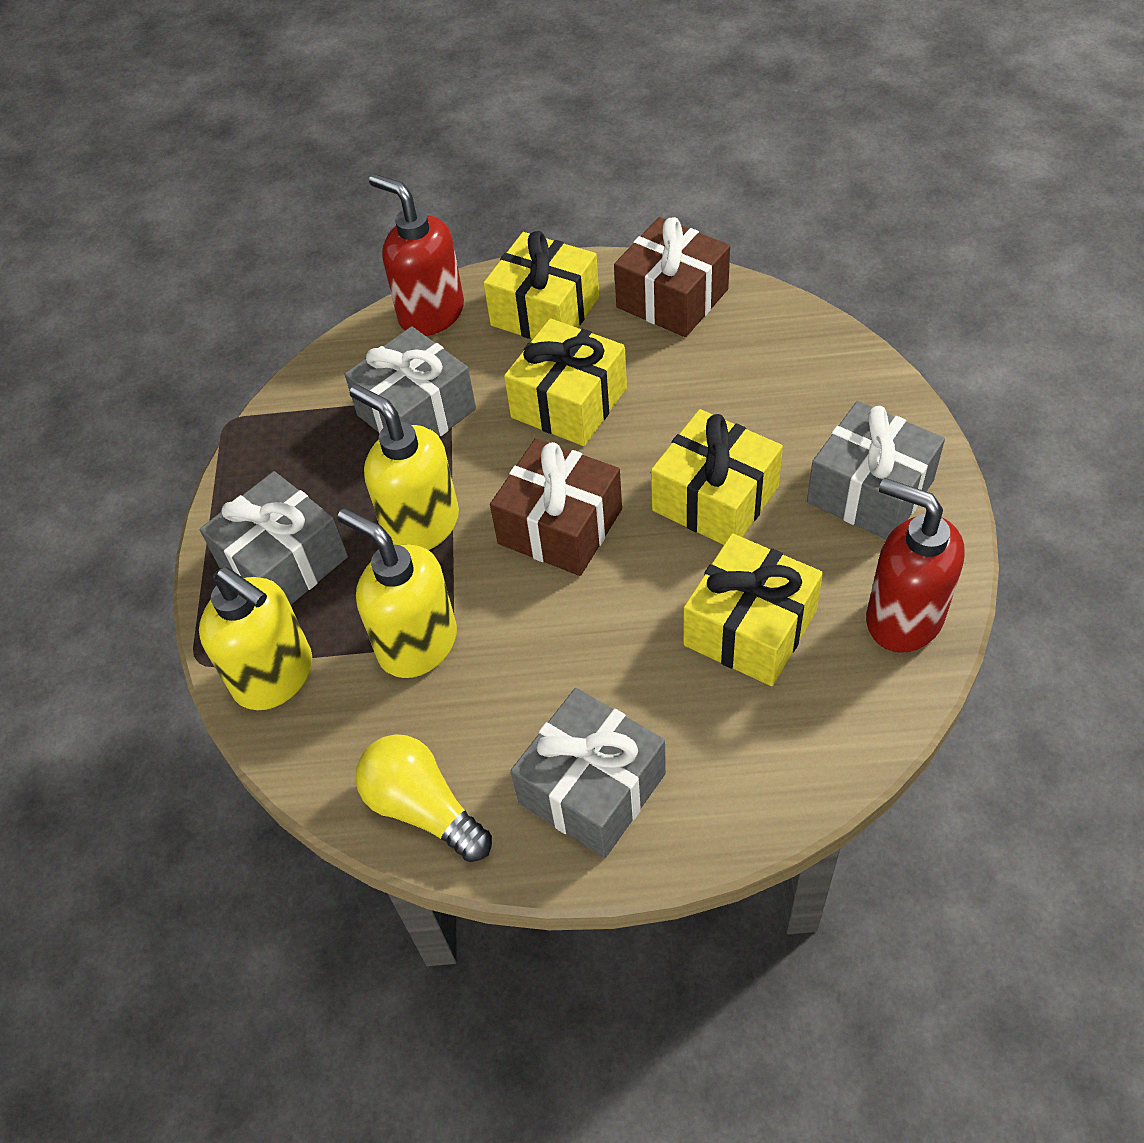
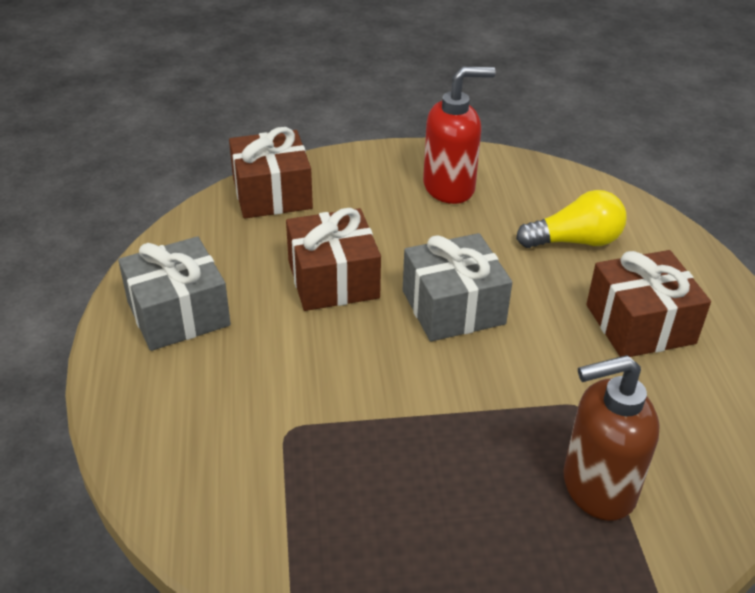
brown gift: 2 -> 3
brown soap dispenser: 0 -> 1
grey gift: 4 -> 2
red soap dispenser: 2 -> 1
yellow gift: 4 -> 0
yellow soap dispenser: 3 -> 0

